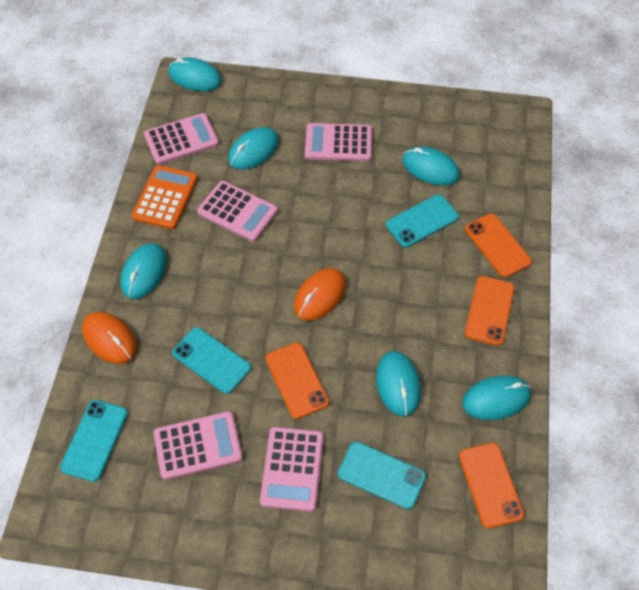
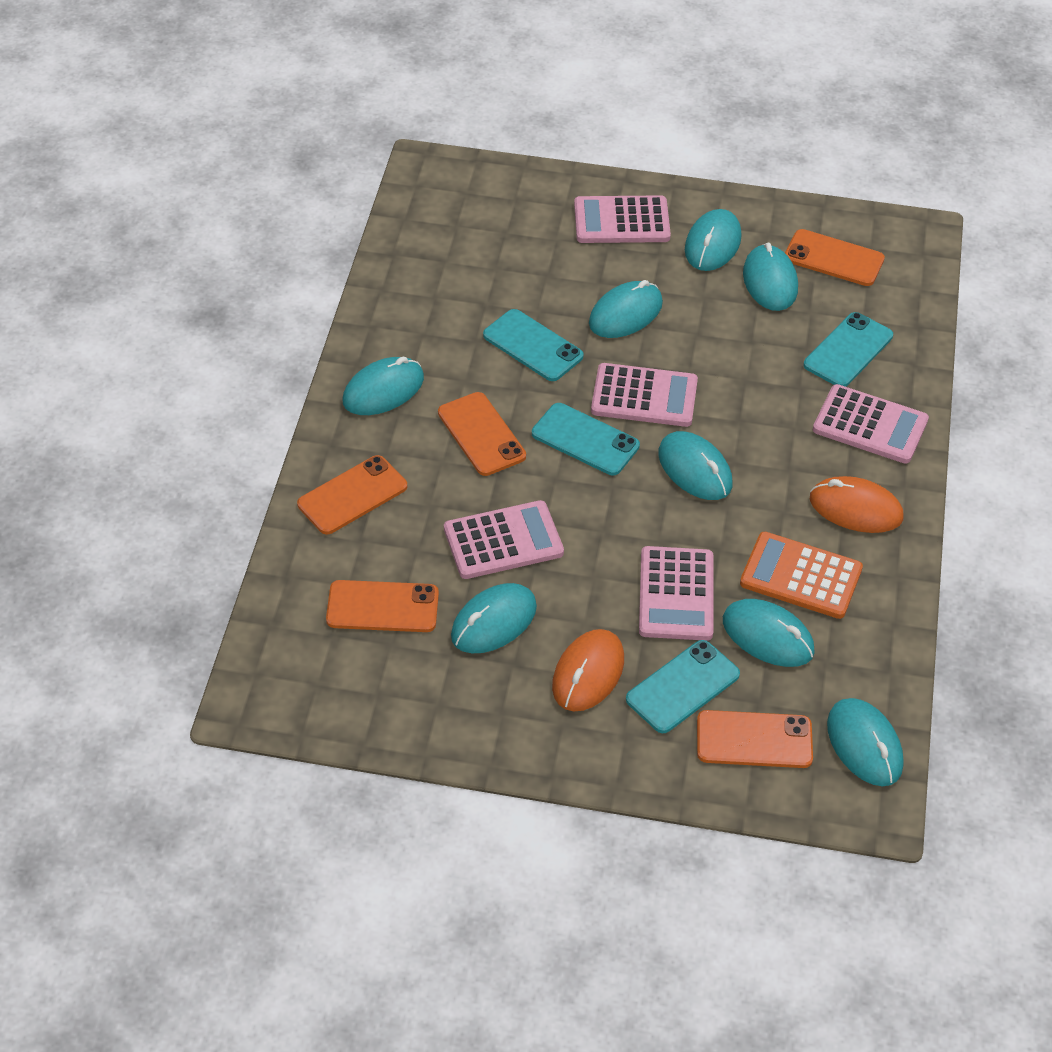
orange phone: 4 -> 5
turquoise mouse: 6 -> 8

